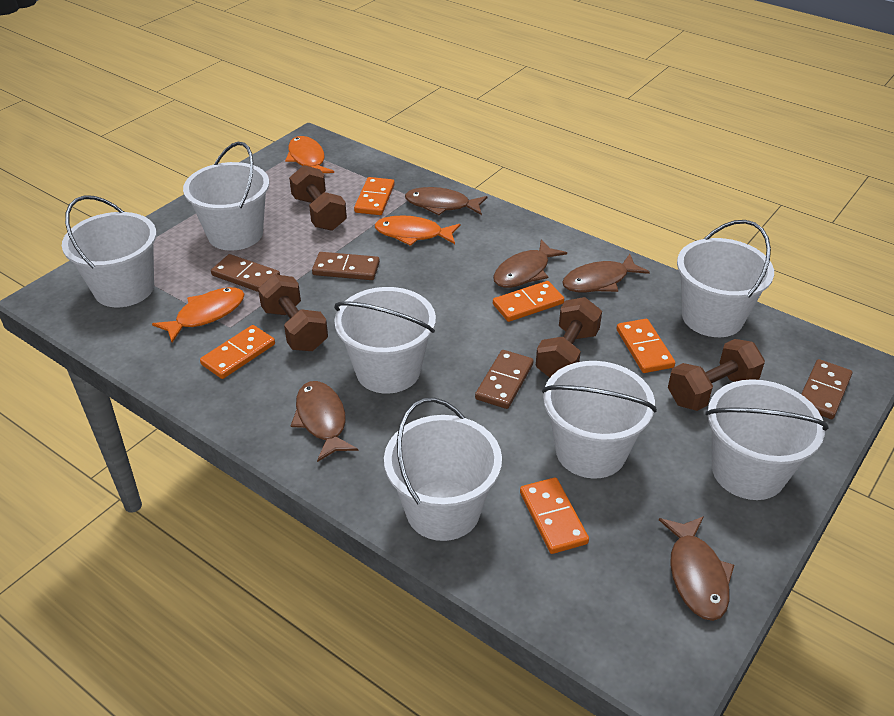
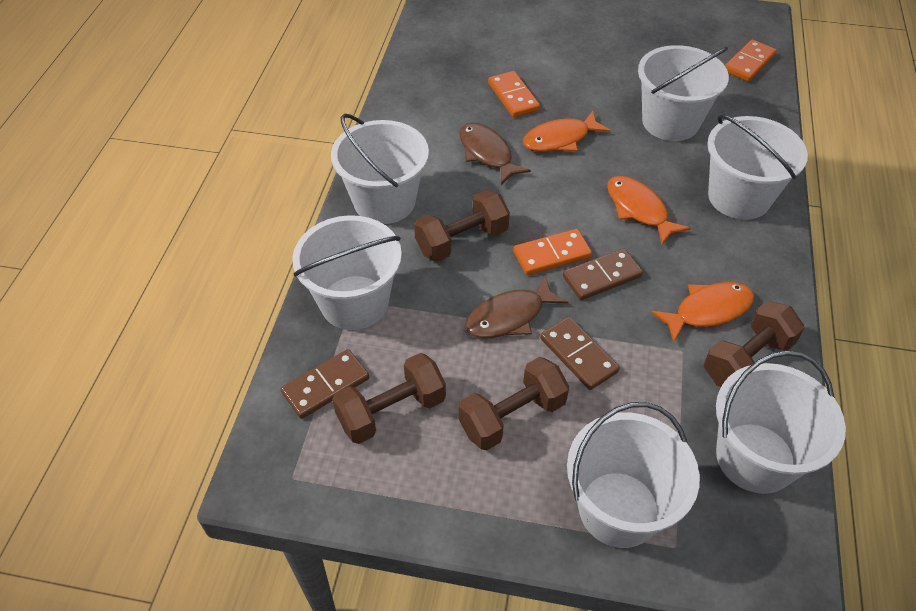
brown domino: 4 -> 3
brown fish: 5 -> 2
orange domino: 5 -> 3
white bucket: 7 -> 6

